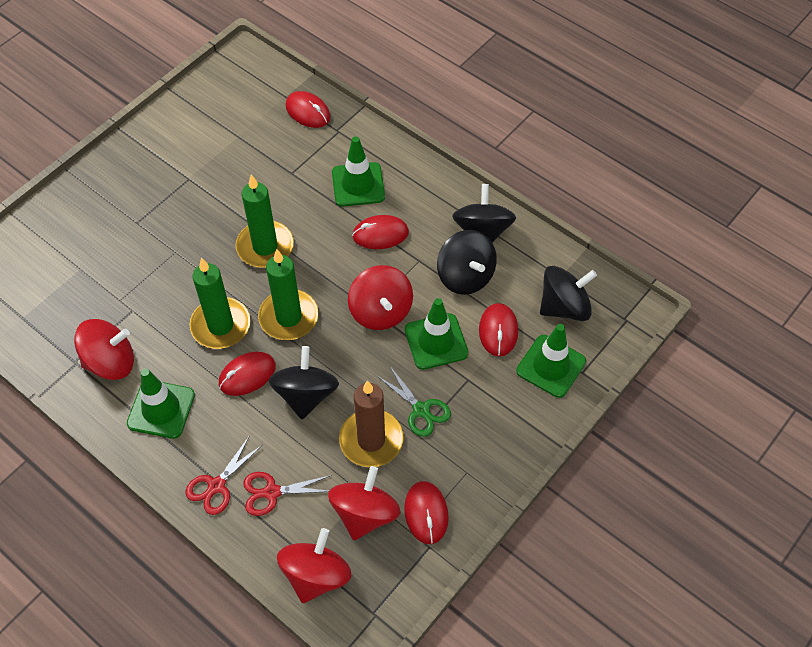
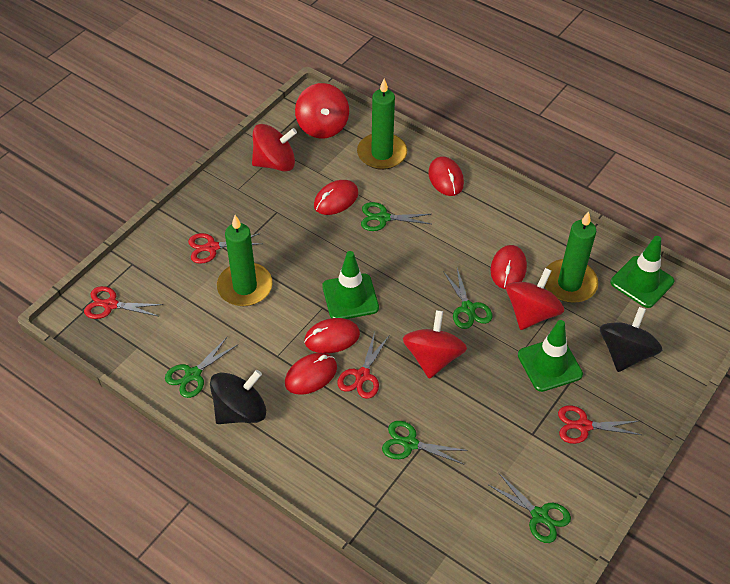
black spinning top: 4 -> 2
brown candle: 1 -> 0
green scissors: 1 -> 5
green traffic cone: 4 -> 3
red scissors: 2 -> 4

